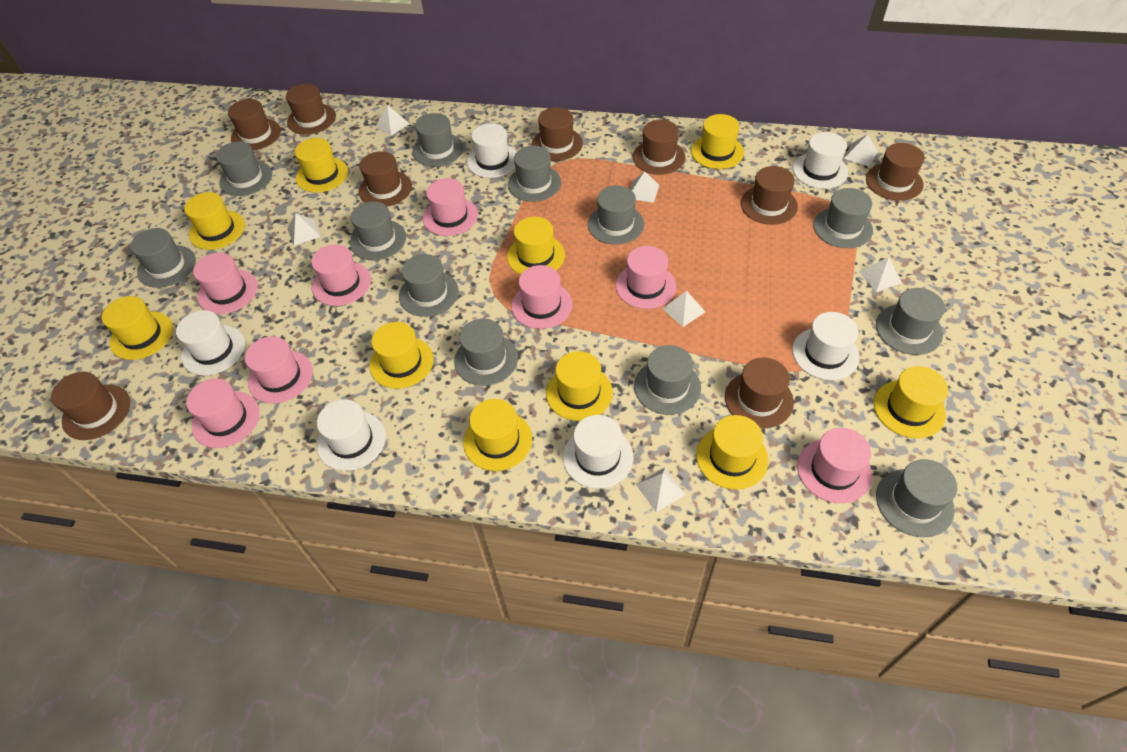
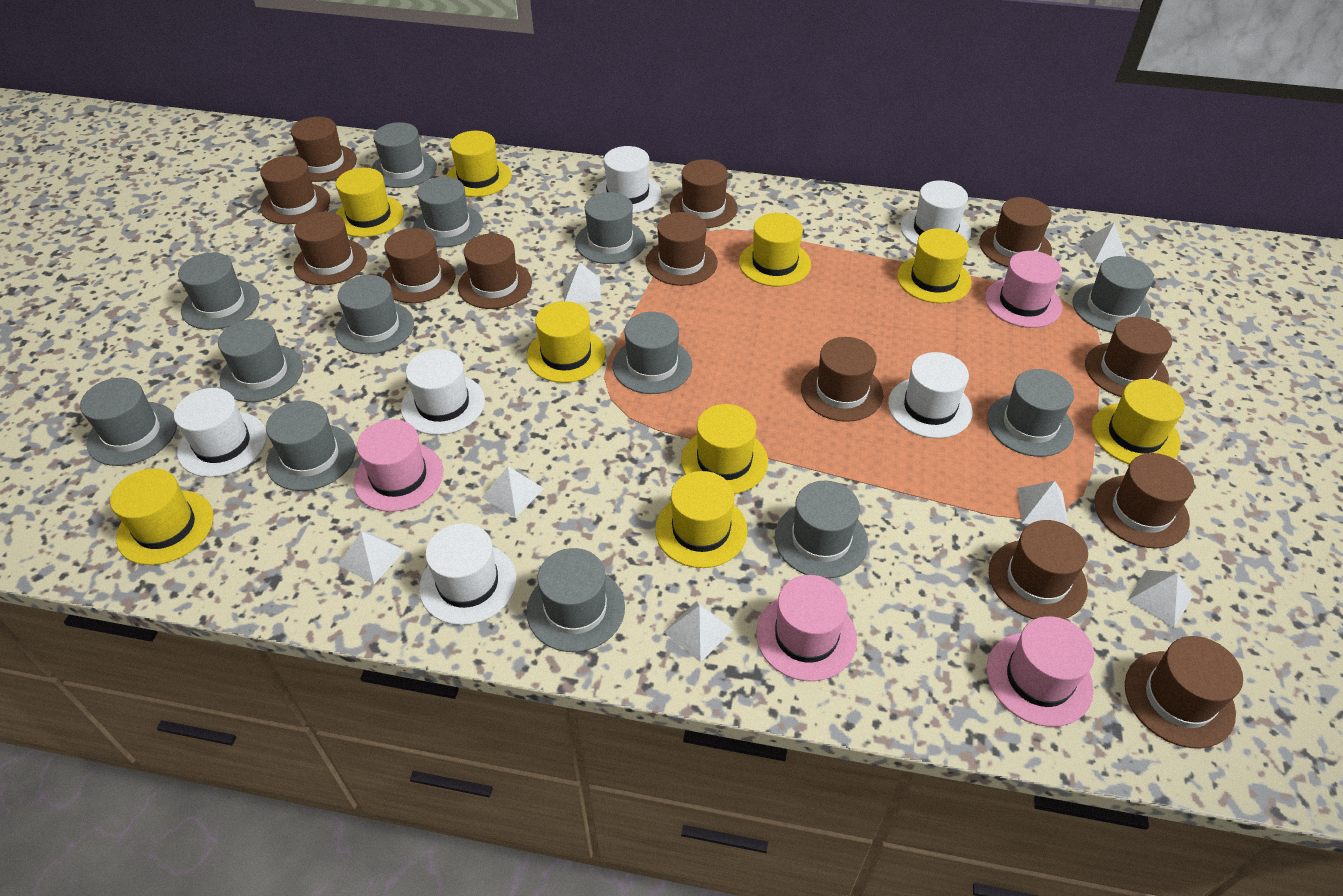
brown hat: 9 -> 13
grey hat: 12 -> 13
pink hat: 8 -> 4
yellow hat: 10 -> 9

